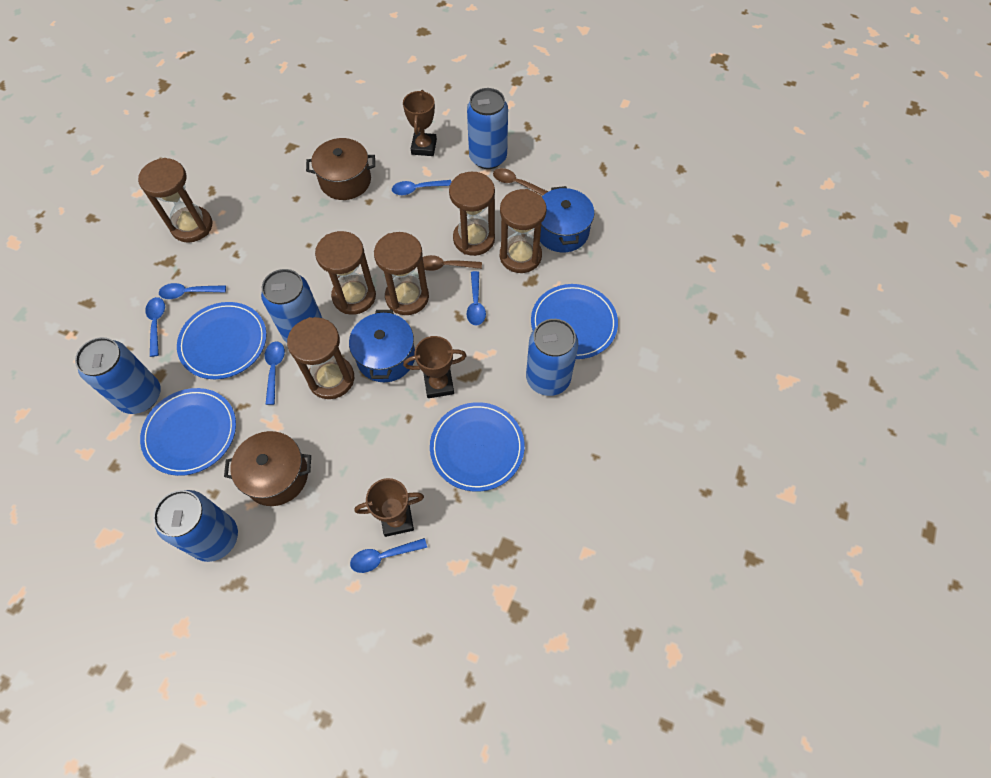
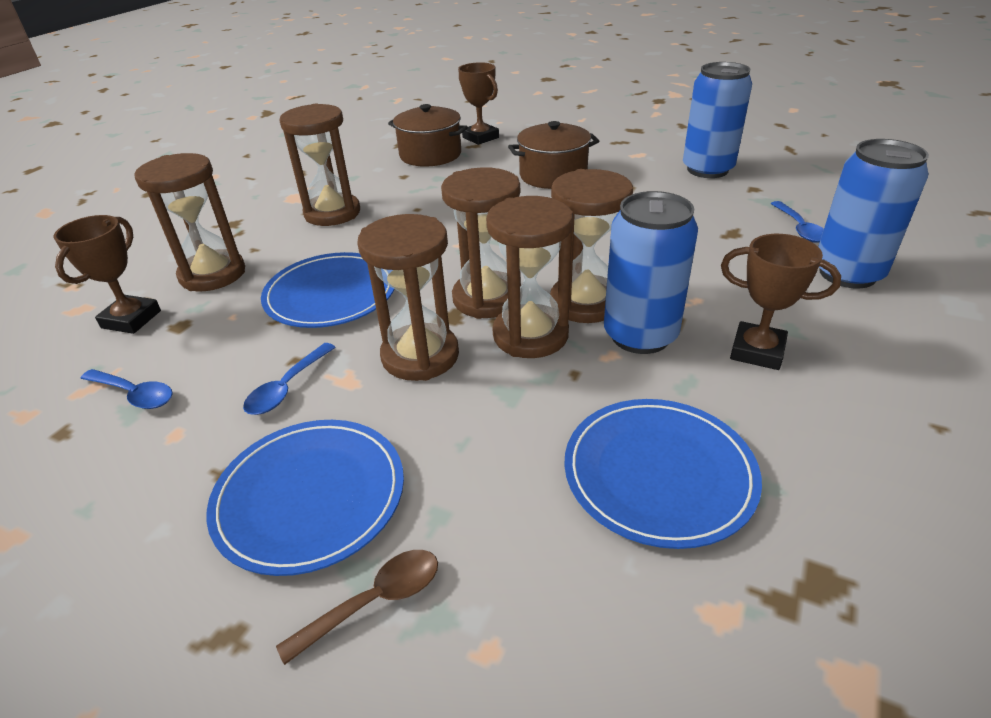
blue can: 5 -> 3
blue plate: 4 -> 3
blue pot: 2 -> 0
blue spoon: 6 -> 3
brown spoon: 2 -> 1

